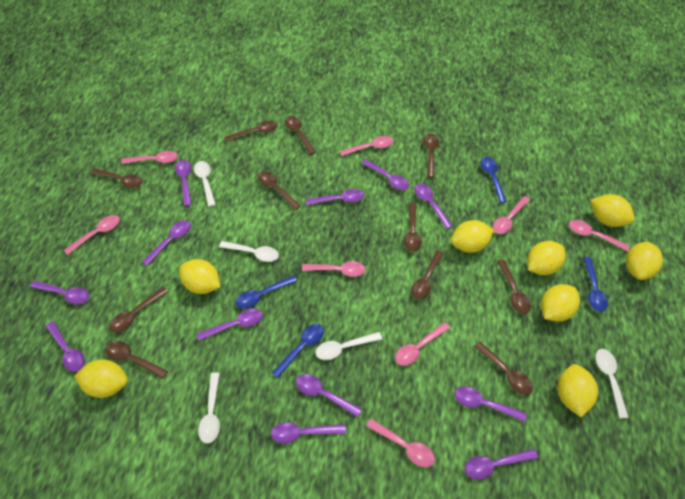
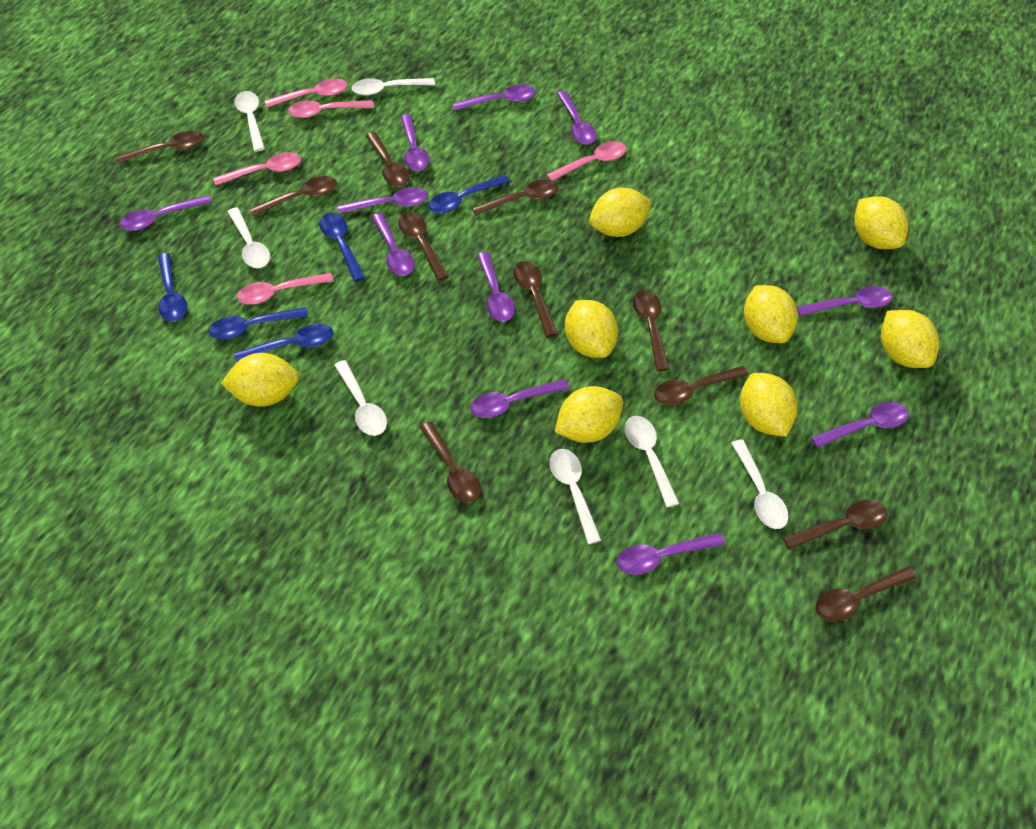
blue spoon: 4 -> 5
pink spoon: 8 -> 5
purple spoon: 12 -> 11
white spoon: 5 -> 7

